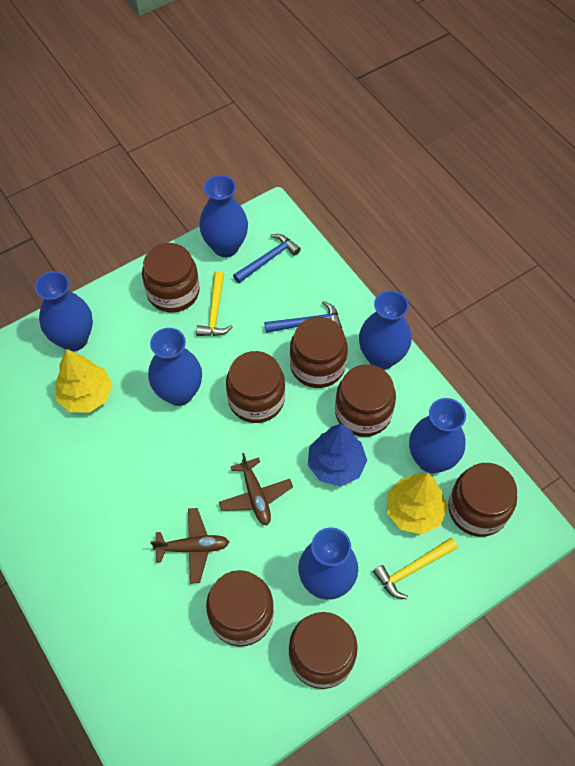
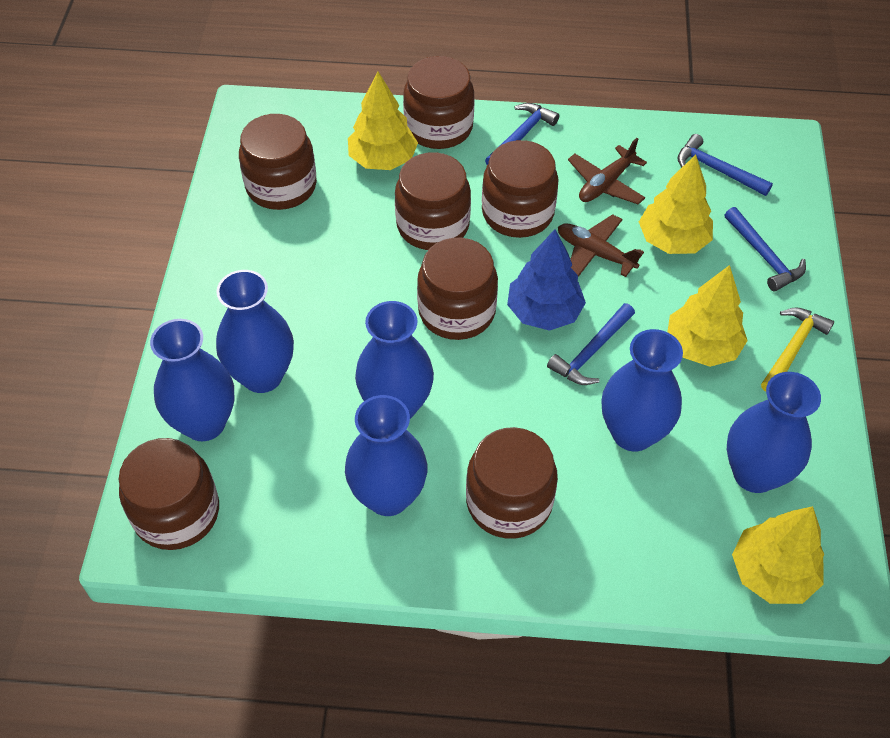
blue hammer: 2 -> 4
yellow hammer: 2 -> 1
yellow tree: 2 -> 4

